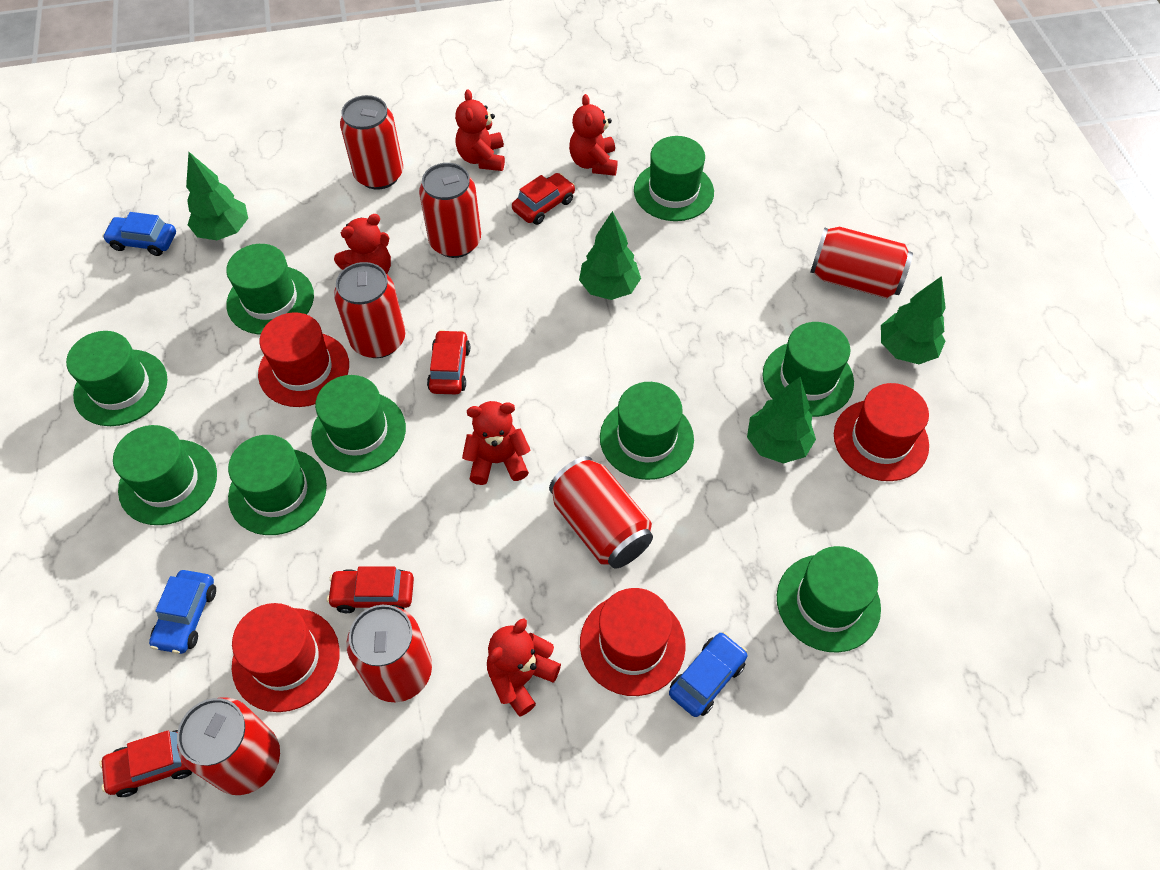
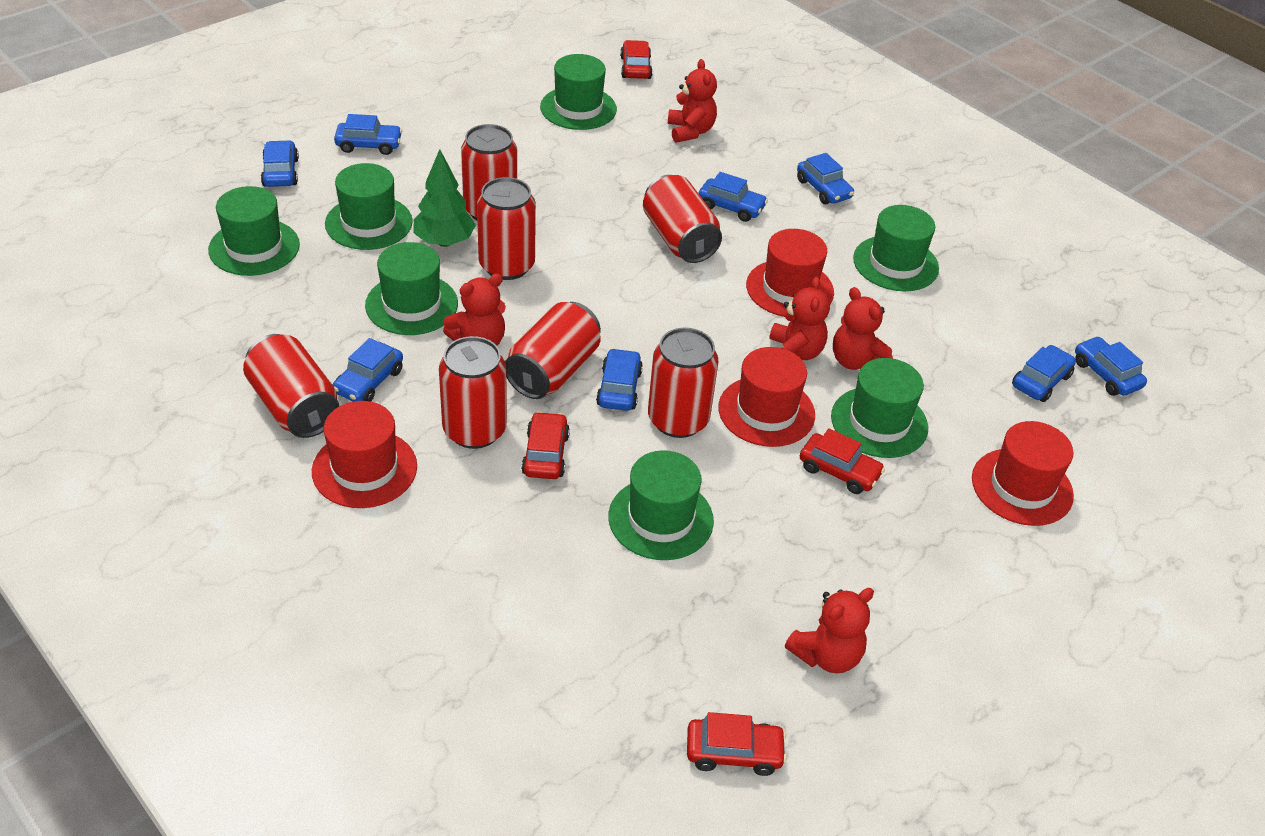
blue car: 3 -> 8
green hat: 9 -> 7
green tree: 4 -> 1

